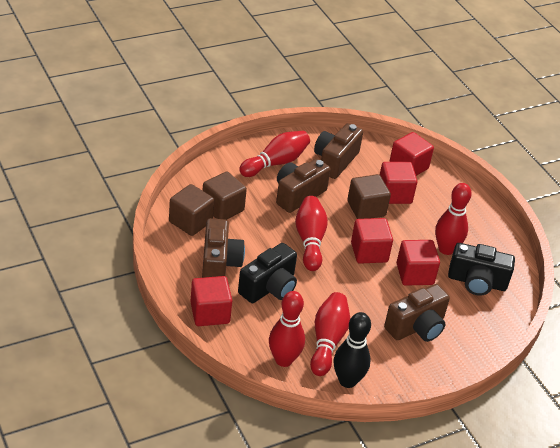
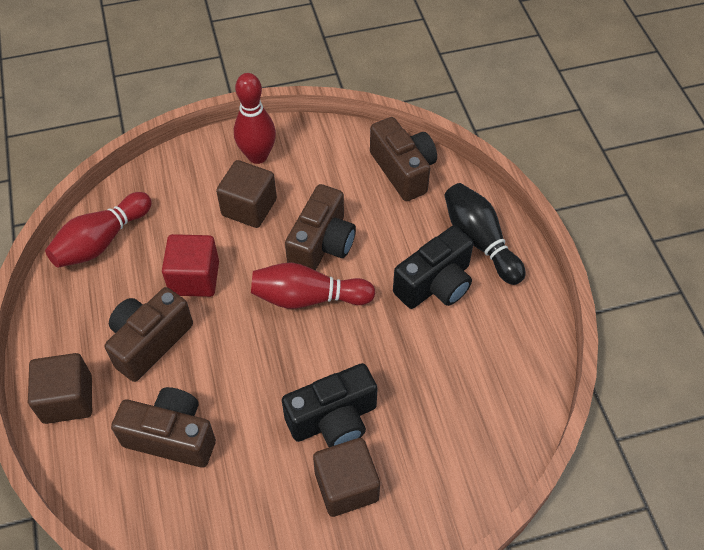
red bowling pin: 5 -> 3
red cube: 5 -> 1

